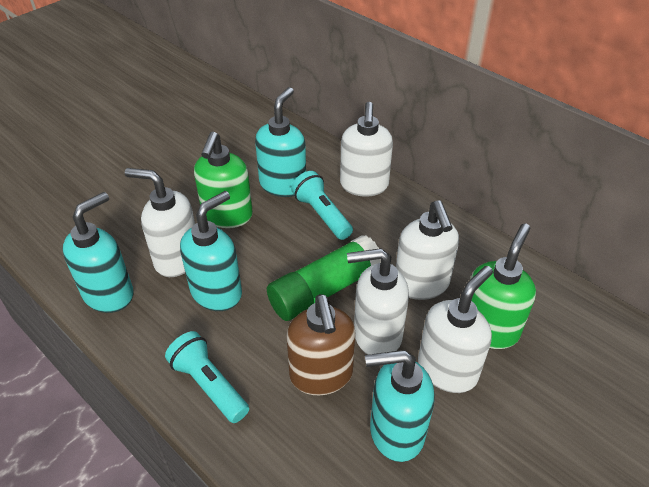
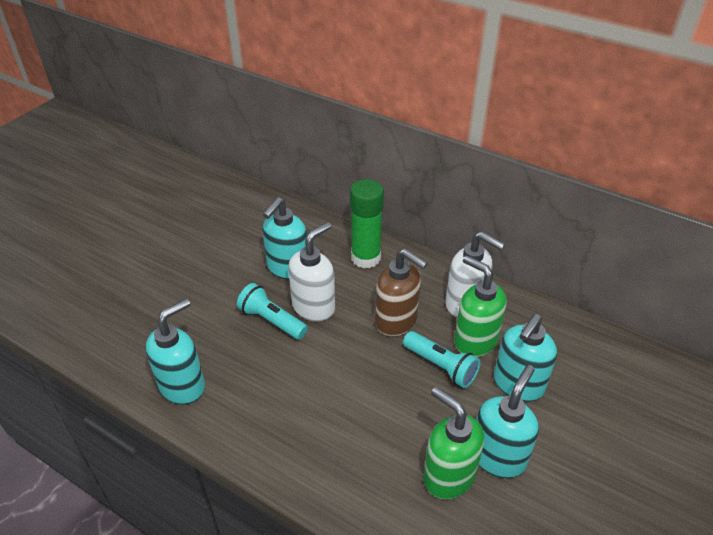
white soap dispenser: 5 -> 2

